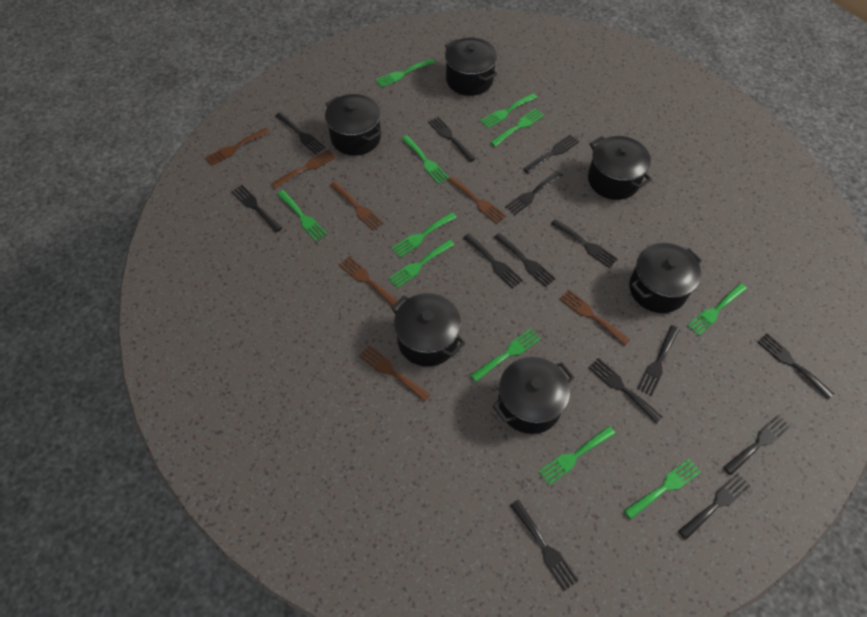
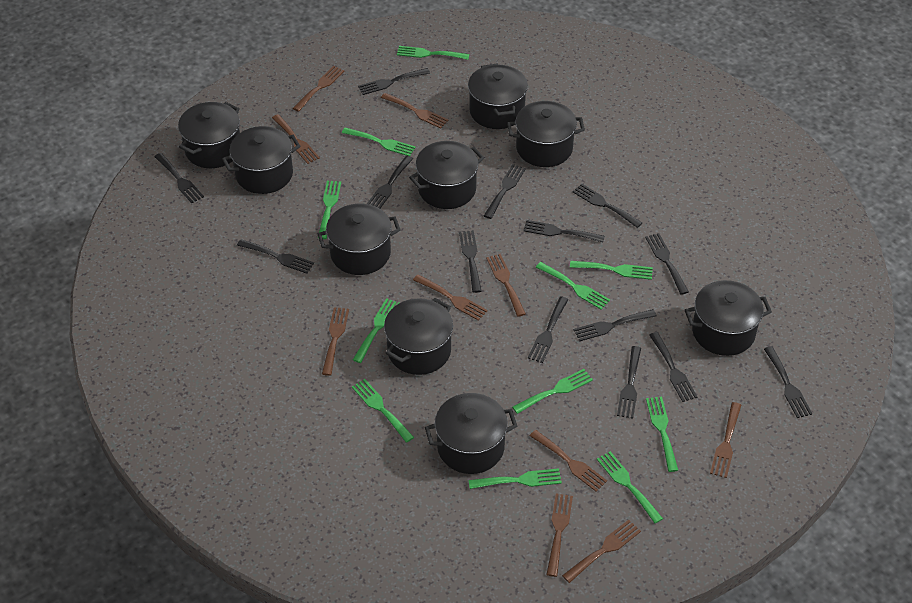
black pot: 6 -> 9
brown fork: 7 -> 10

